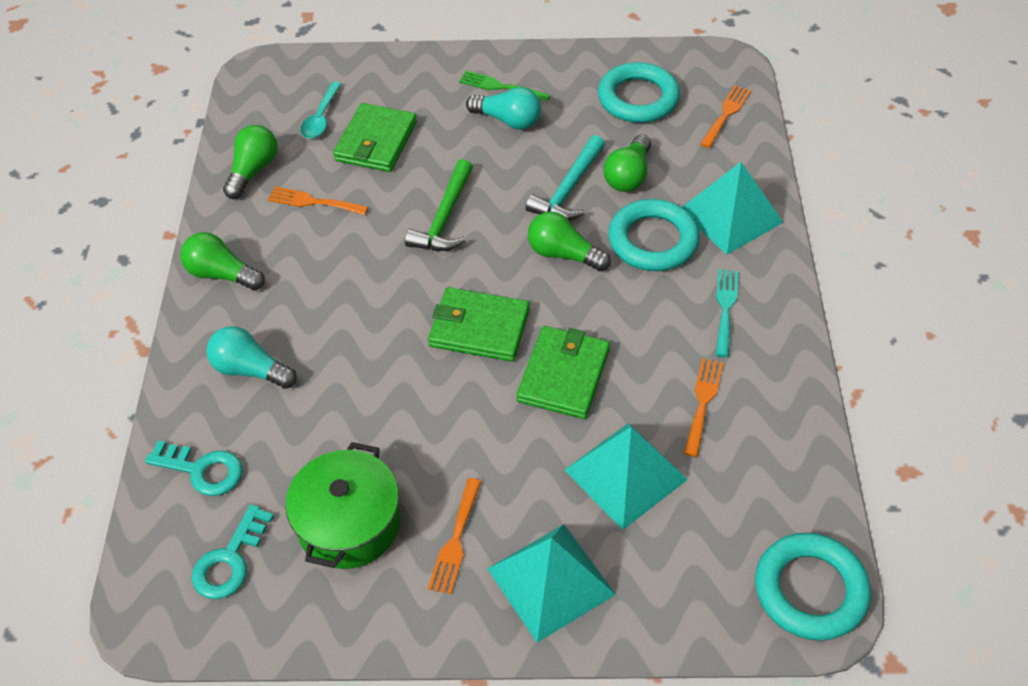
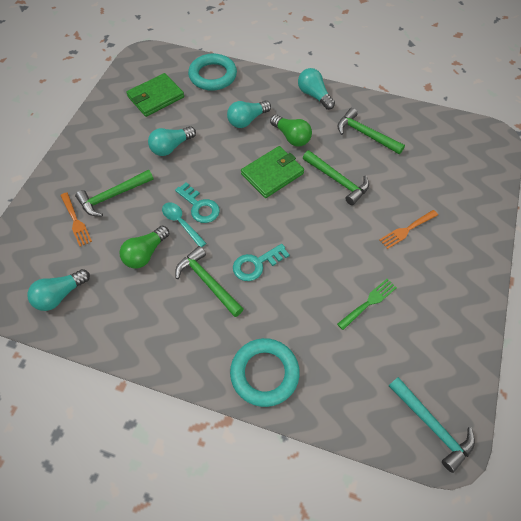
green hammer: 1 -> 4
green light bulb: 4 -> 2
green pot: 1 -> 0
green wallet: 3 -> 2
orange fork: 4 -> 2
turquoise fork: 1 -> 0
turquoise light bulb: 2 -> 4
turquoise pyramid: 3 -> 0
turquoise ring: 3 -> 2

